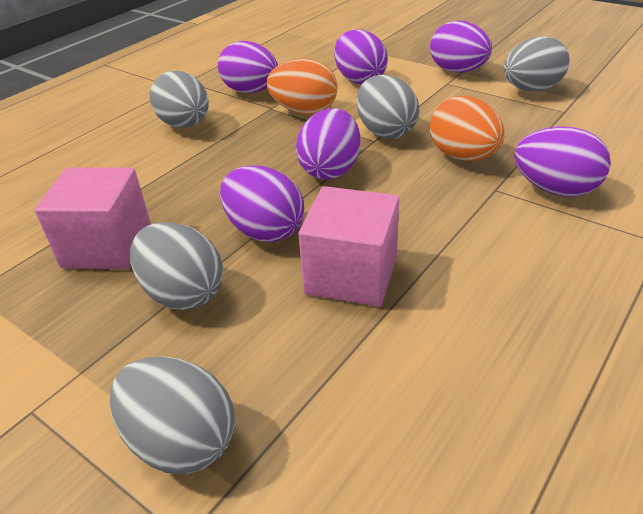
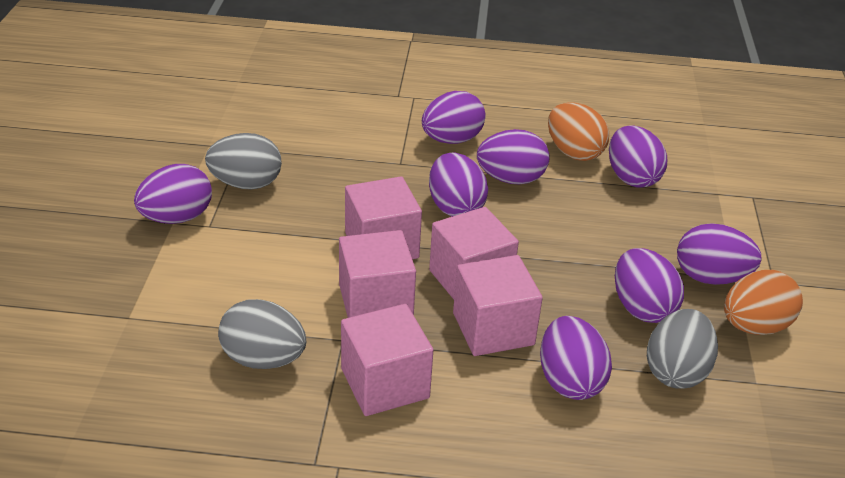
grey egg: 5 -> 3
pink cube: 2 -> 5
purple egg: 6 -> 8

